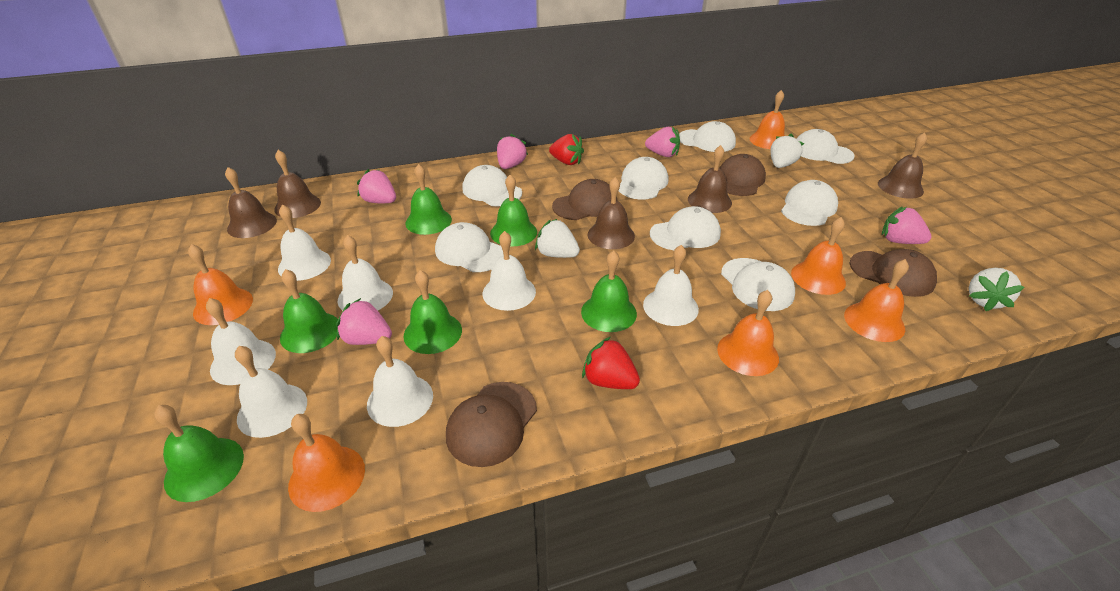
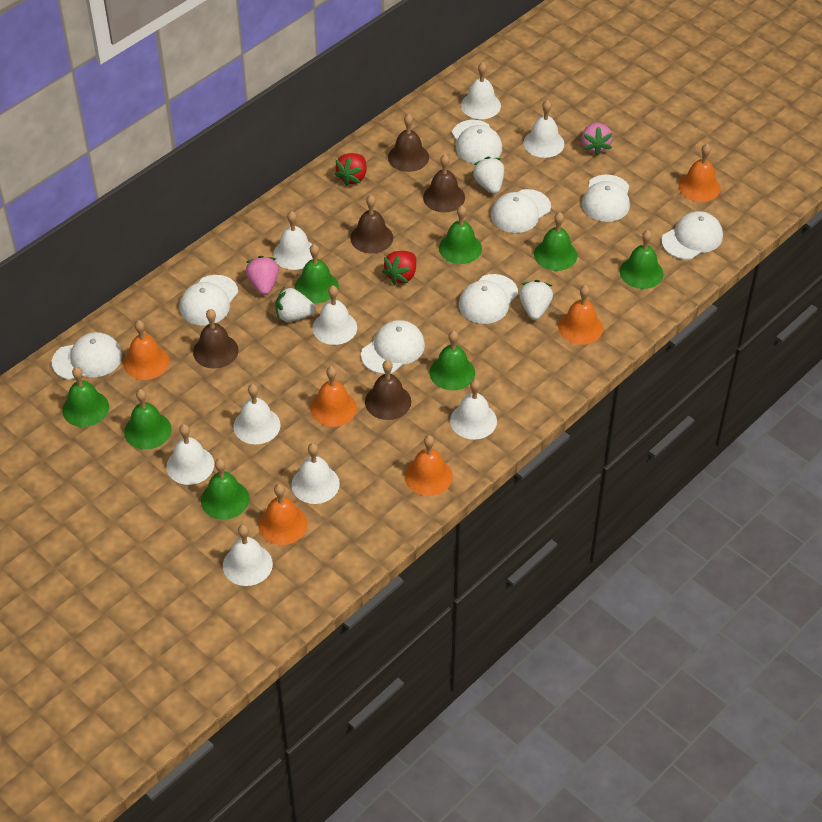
brown cap: 4 -> 0
green bell: 6 -> 8
pink strawberry: 5 -> 2
white bell: 7 -> 9

